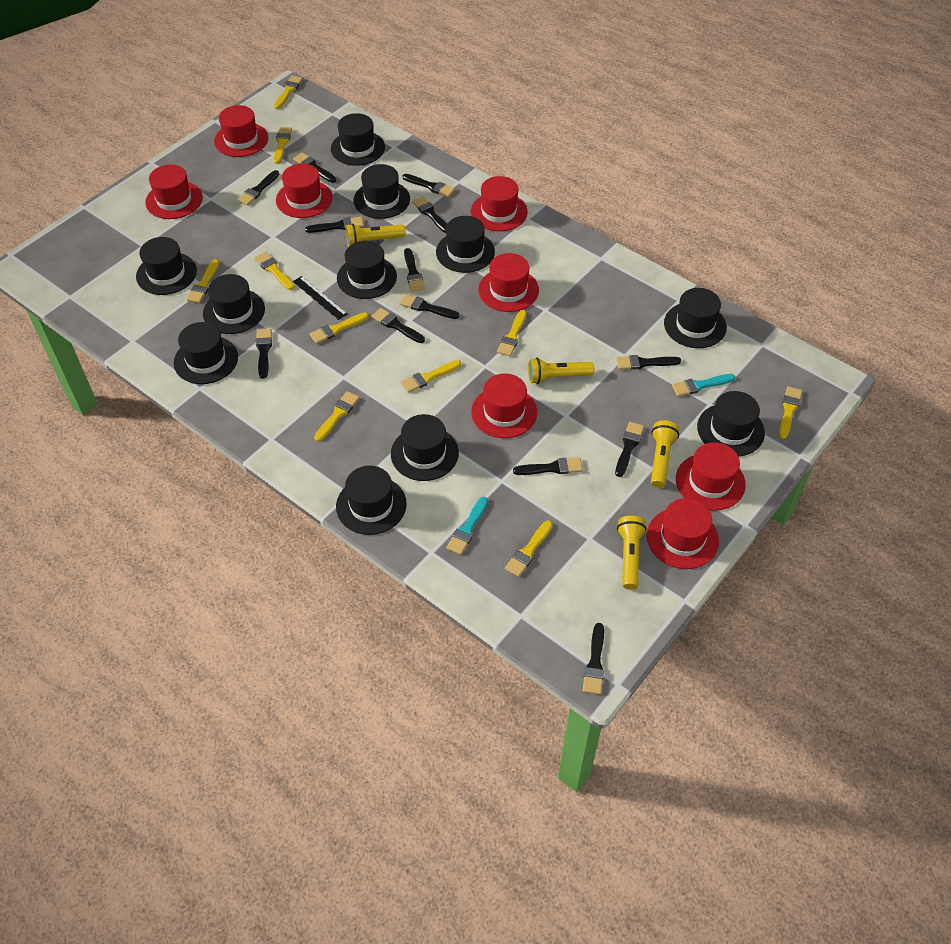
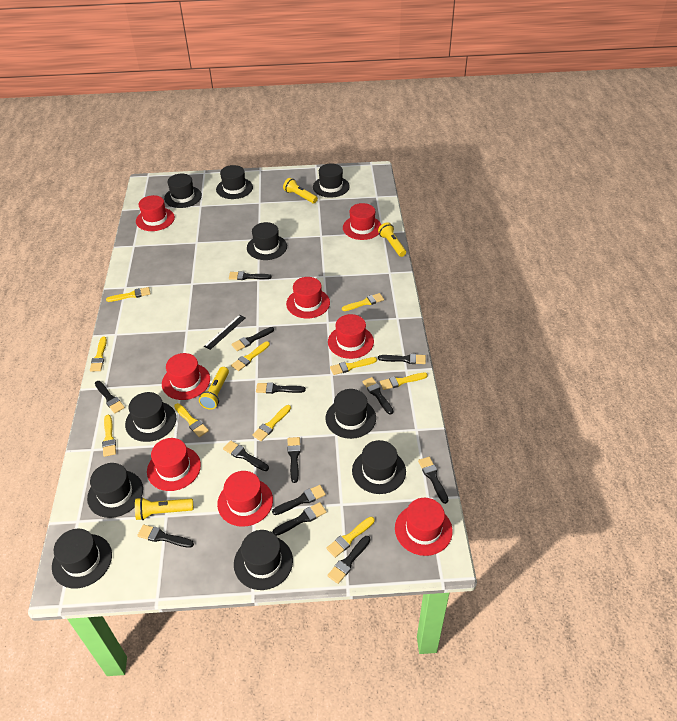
black hat: 11 -> 10
turquoise brush: 2 -> 0

